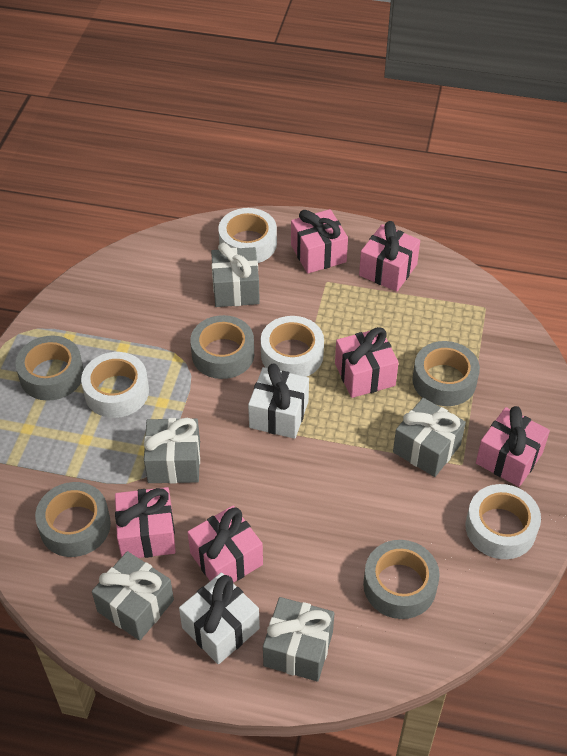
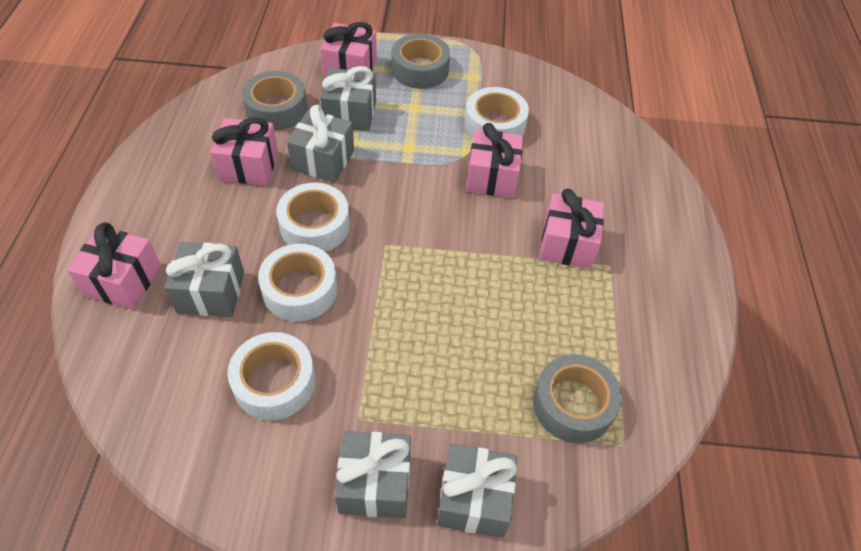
grey tape: 5 -> 3
pink gift: 6 -> 5
white gift: 2 -> 0

